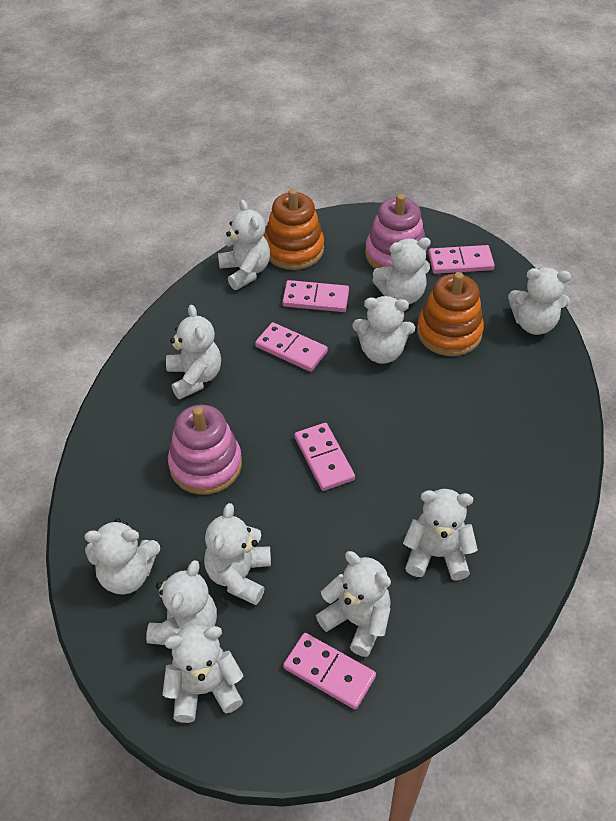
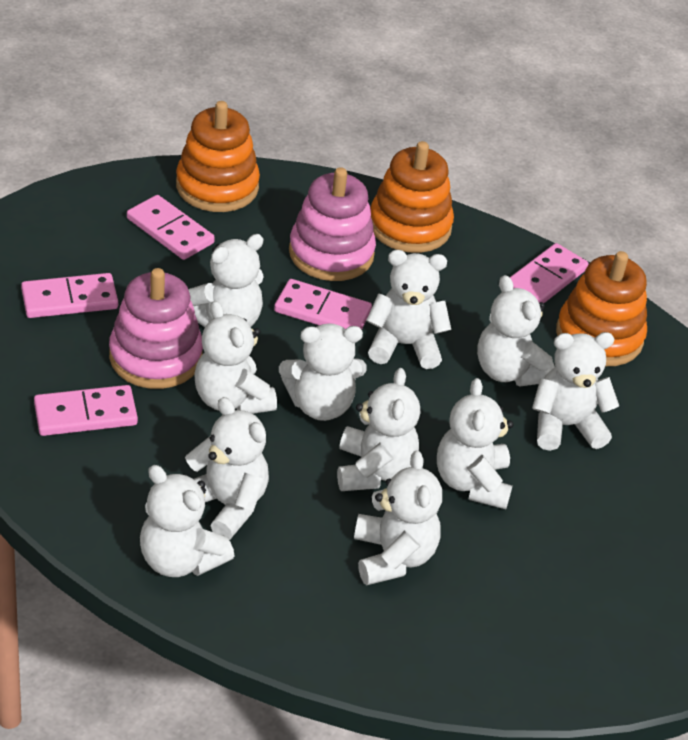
orange stacking toy: 2 -> 3

